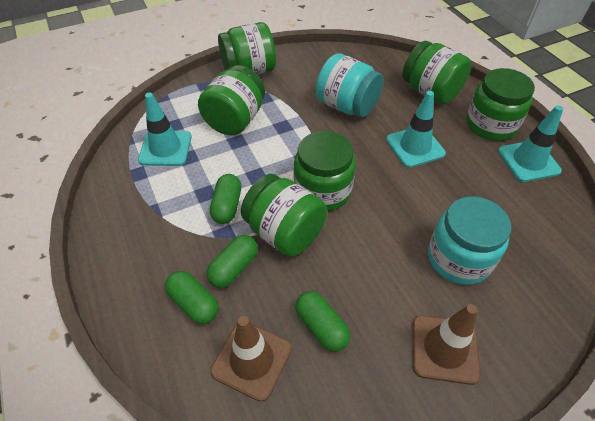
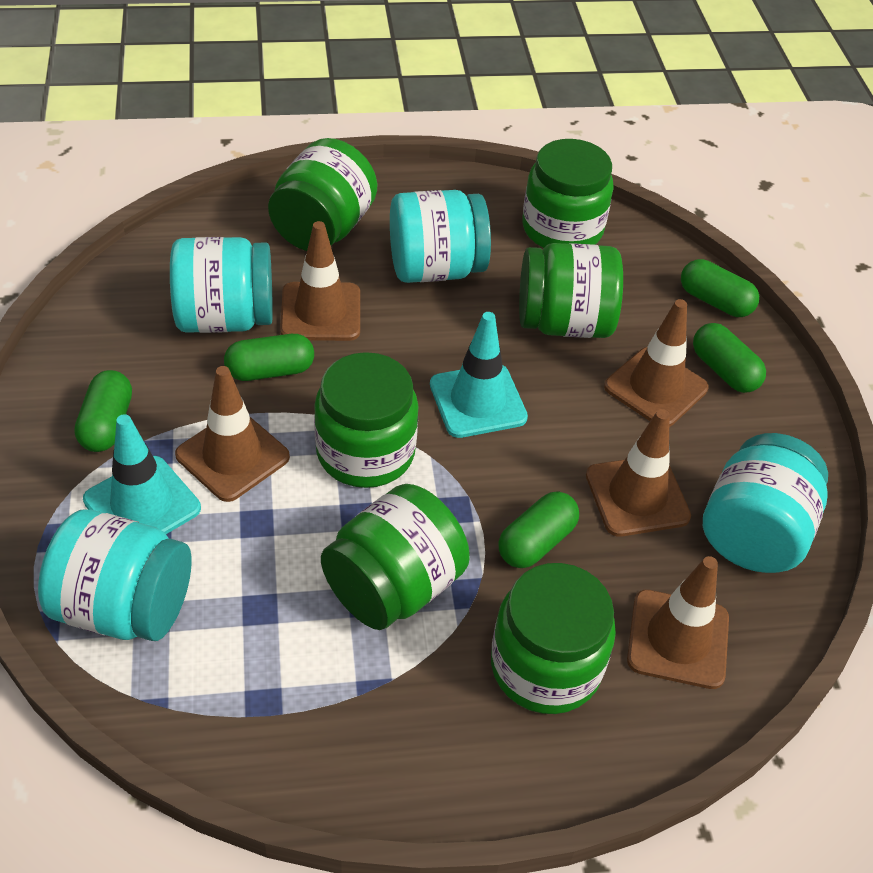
brown traffic cone: 2 -> 5
green capsule: 4 -> 5
turquoise jar: 2 -> 4
turquoise traffic cone: 3 -> 2

